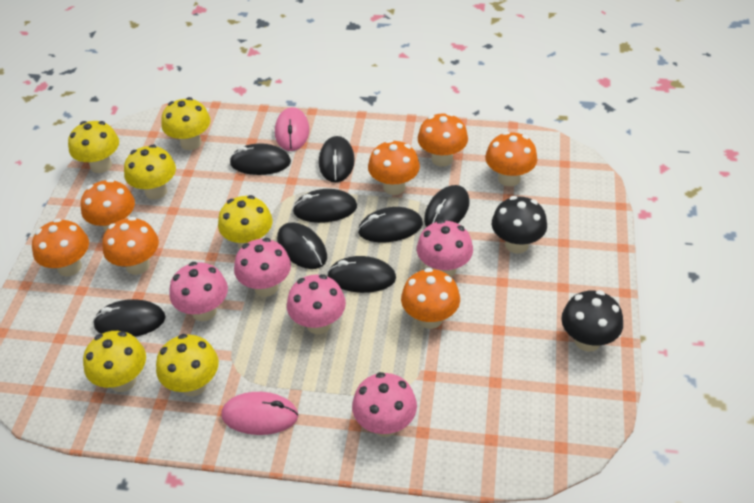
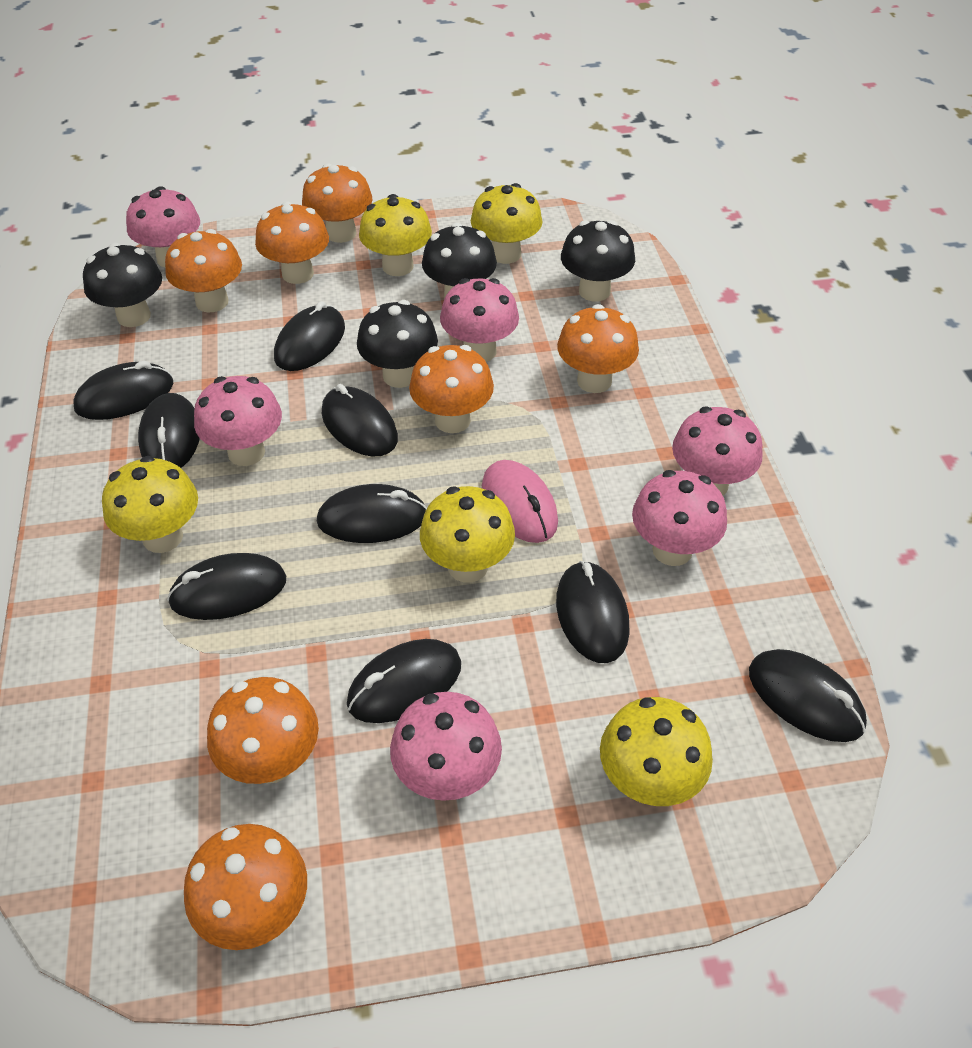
black mouse: 8 -> 9
black mushroom: 2 -> 4
pink mouse: 2 -> 1
pink mushroom: 5 -> 6
yellow mushroom: 6 -> 5

